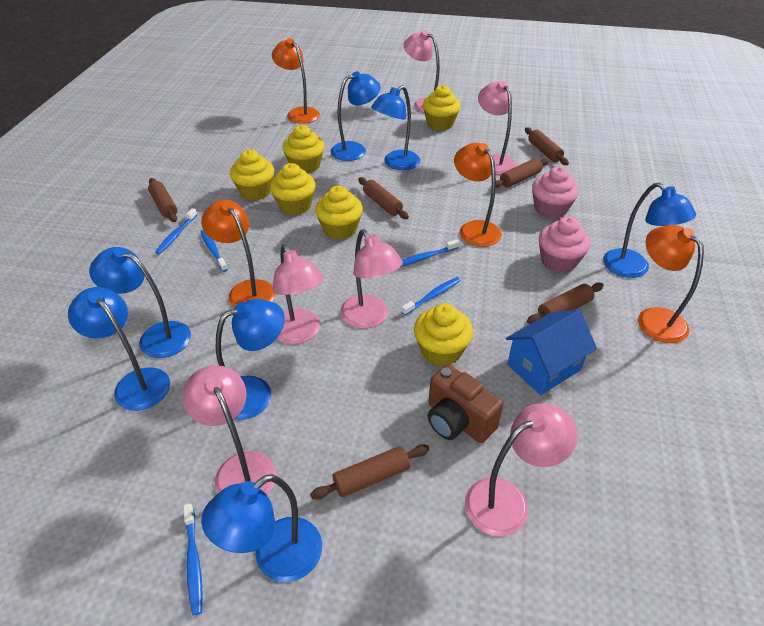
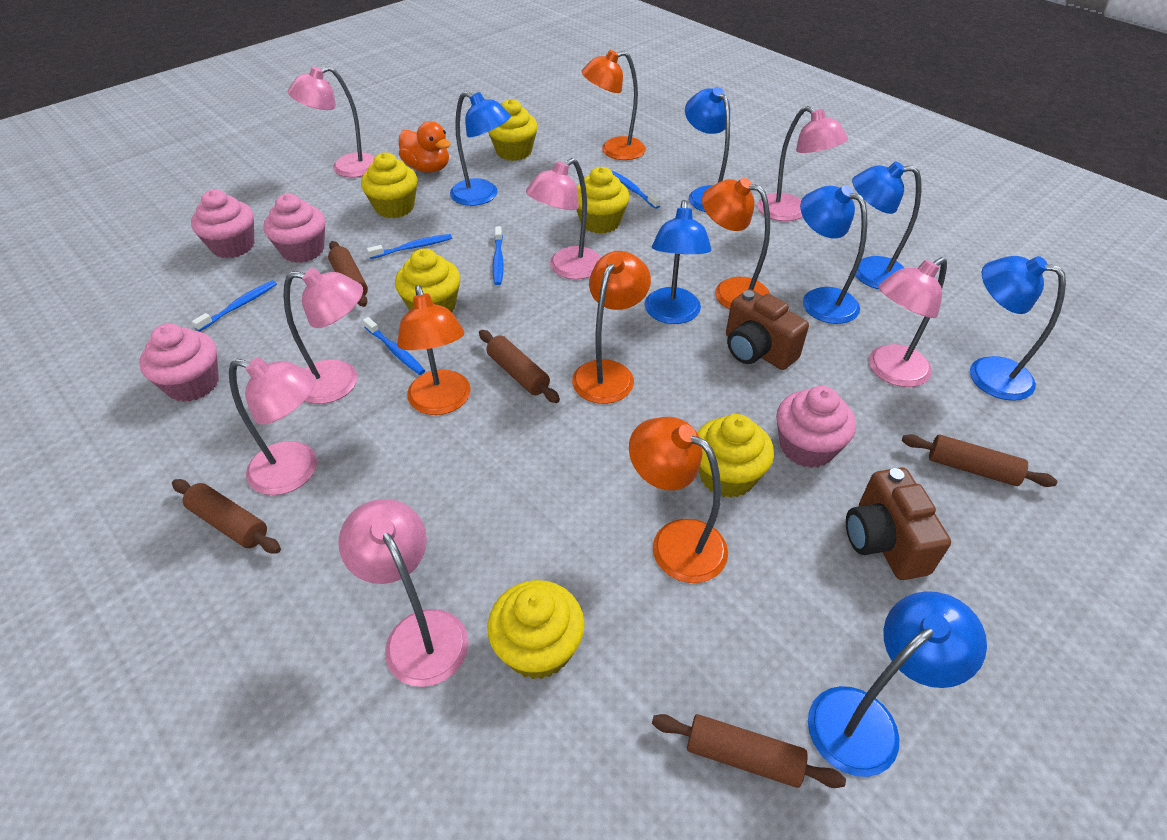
blue house: 1 -> 0
brown camera: 1 -> 2
brown rolling pin: 6 -> 5
orange duck: 0 -> 1
orange lamp: 4 -> 5
pink cupcake: 2 -> 4
pink lamp: 6 -> 7

